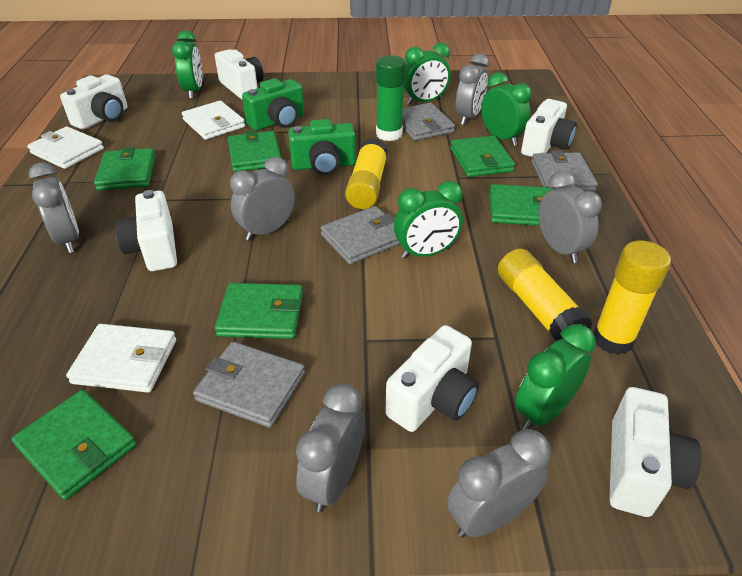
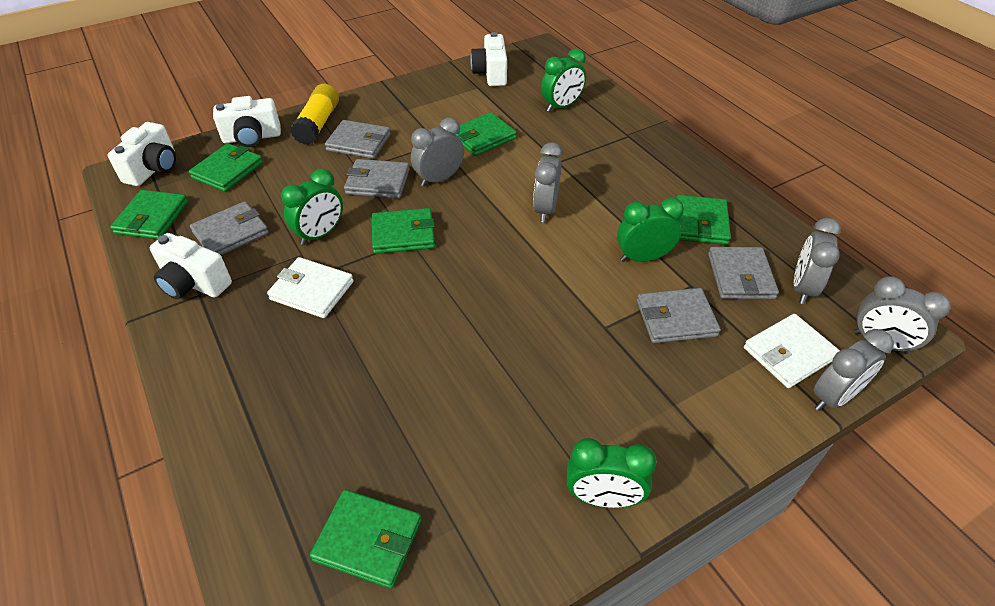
green camera: 2 -> 0
green clock: 5 -> 4
green glue stick: 1 -> 0
grey clock: 6 -> 5
grey wallet: 4 -> 5
white camera: 6 -> 4
white wallet: 3 -> 2
yellow glue stick: 3 -> 1

